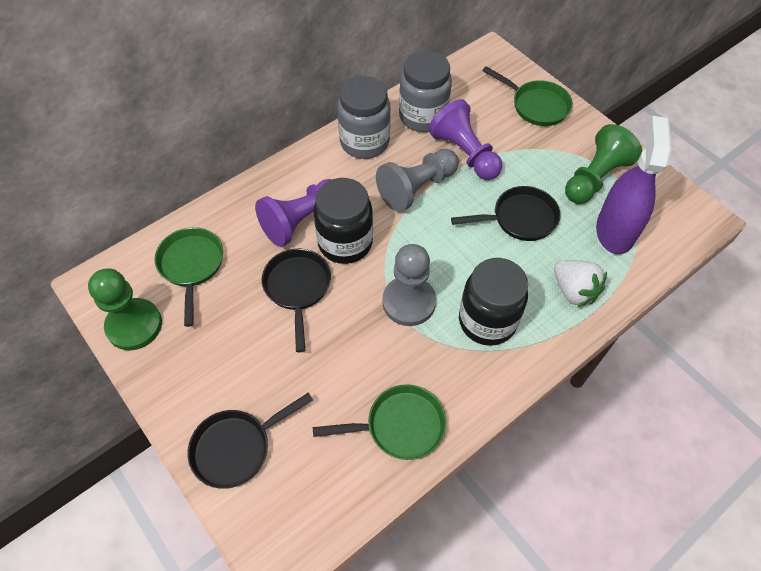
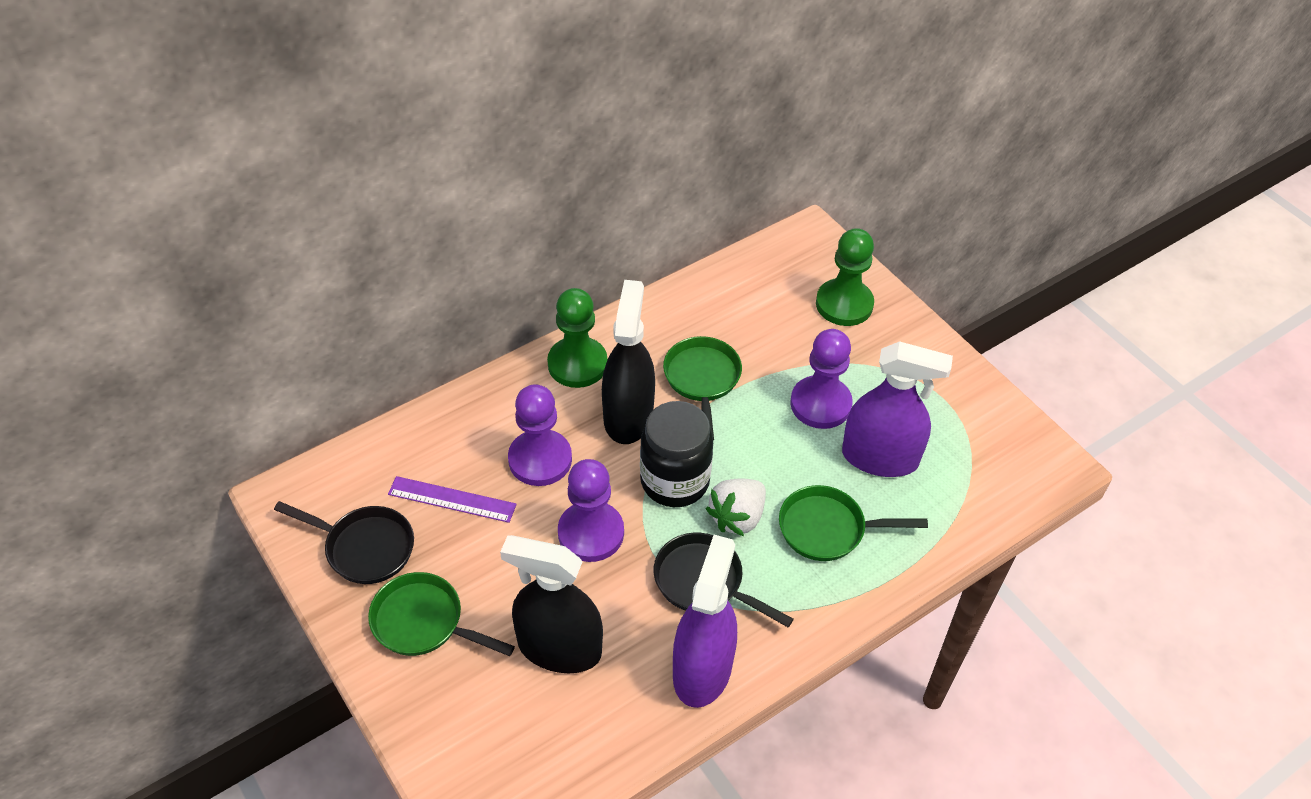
black jar: 2 -> 1
black pan: 3 -> 2
black spray bottle: 0 -> 2
grey jar: 2 -> 0
grey pawn: 2 -> 0
purple pawn: 2 -> 3
purple ruler: 0 -> 1
purple spray bottle: 1 -> 2

